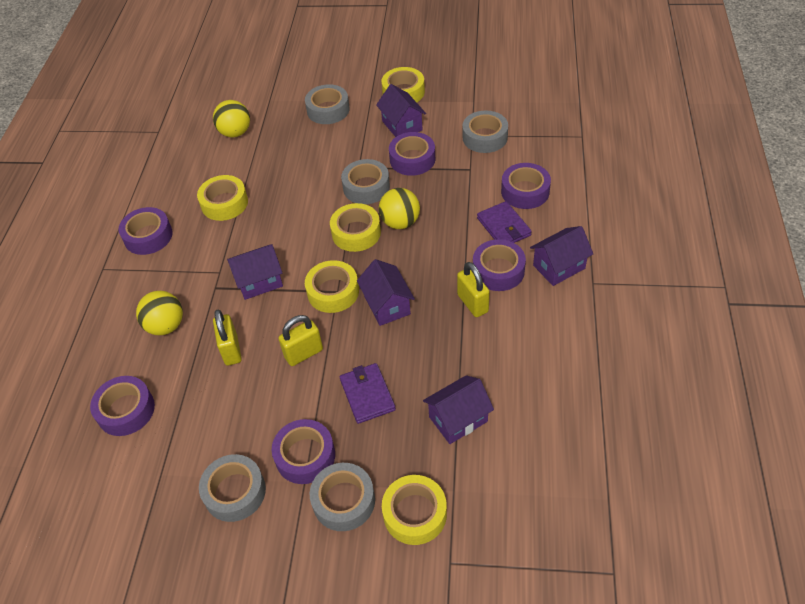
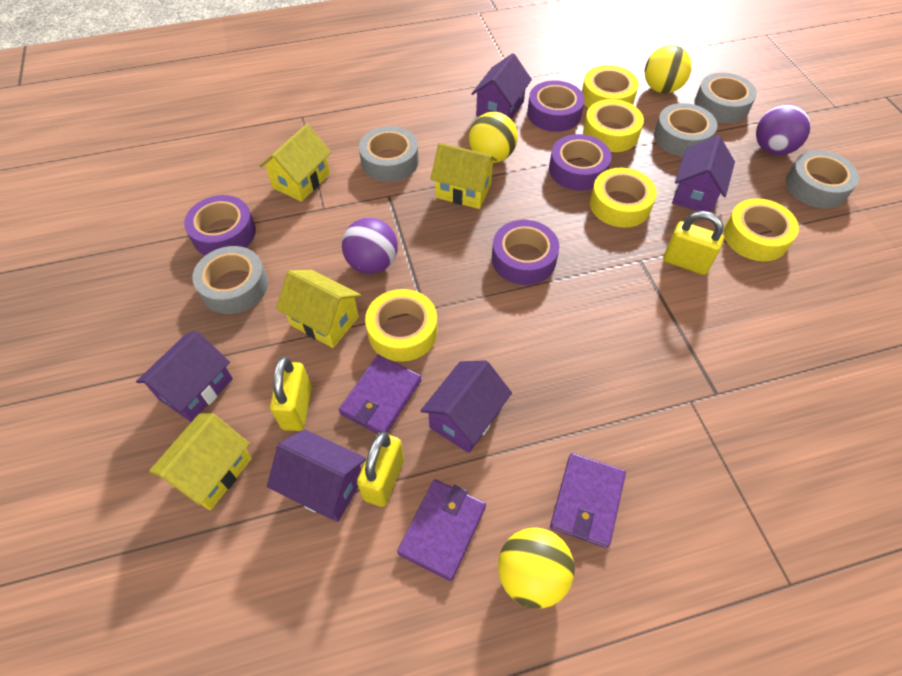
purple ball: 0 -> 2
purple tape: 6 -> 4
purple wallet: 2 -> 3
yellow house: 0 -> 4

